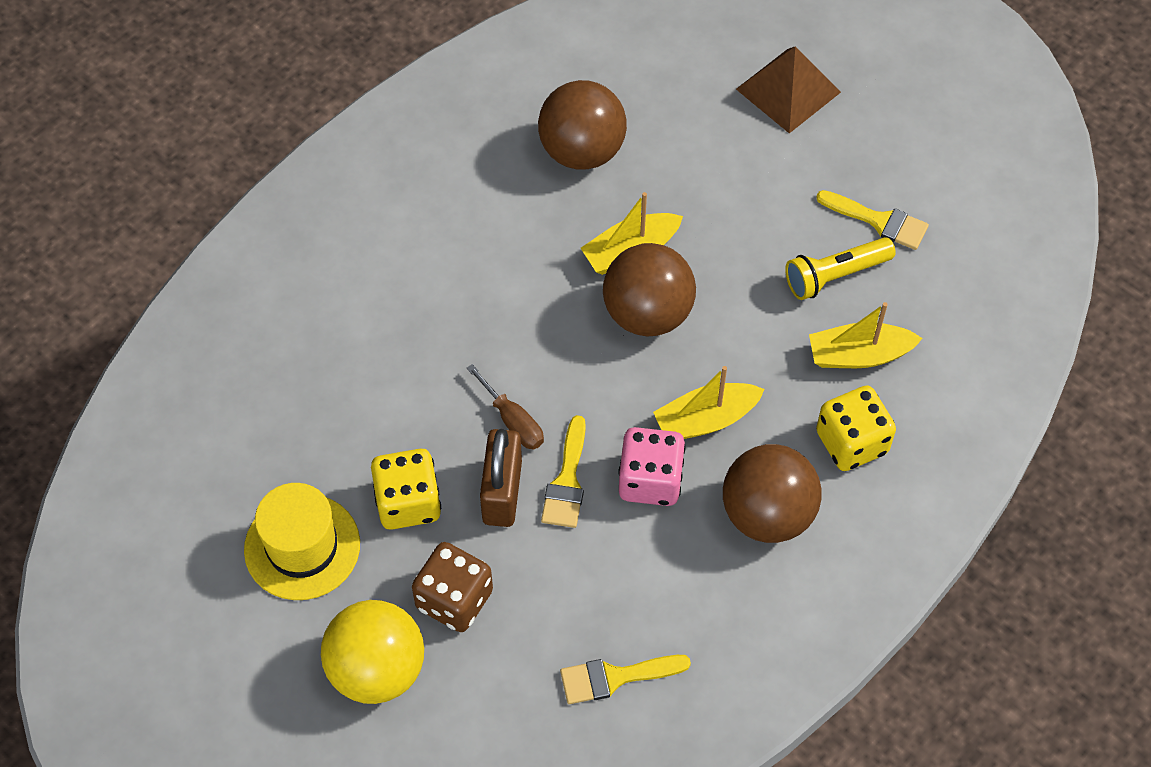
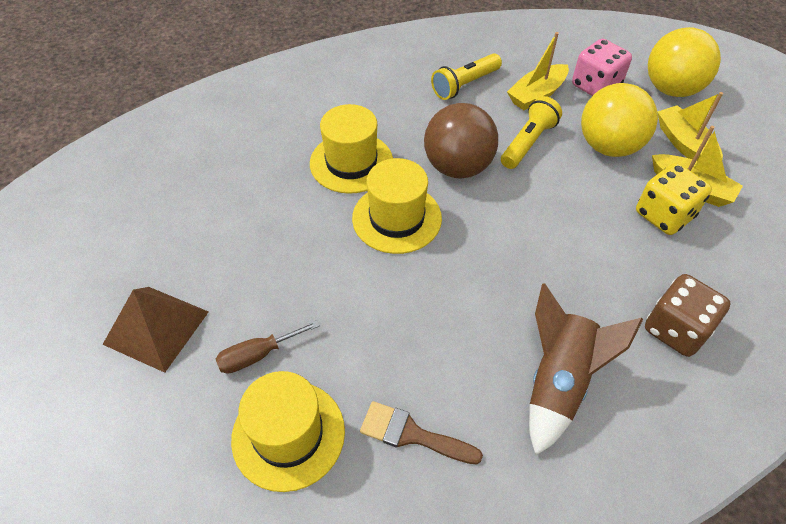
brown ball: 3 -> 1
brown brush: 0 -> 1
brown padlock: 1 -> 0
brown rocket: 0 -> 1
yellow ball: 1 -> 2
yellow brush: 3 -> 0
yellow dice: 2 -> 1
yellow flashlight: 1 -> 2
yellow hat: 1 -> 3

